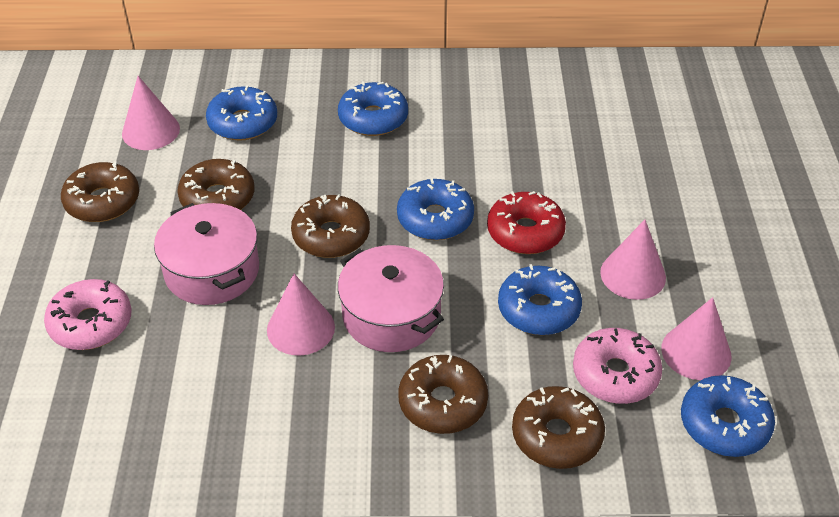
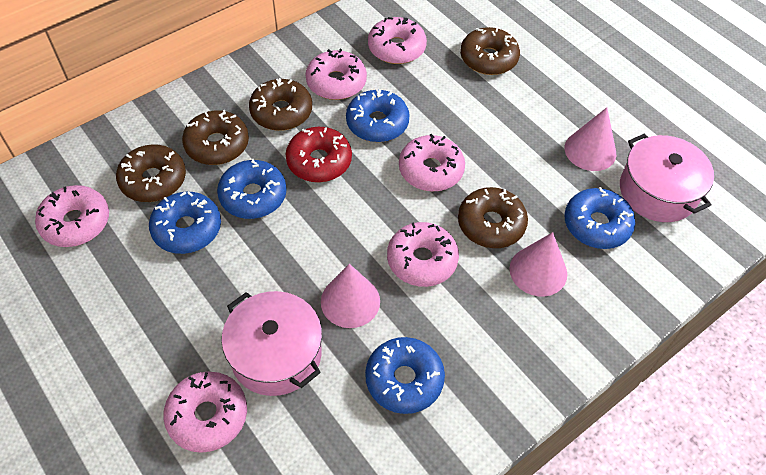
pink cone: 4 -> 3
pink donut: 2 -> 6

